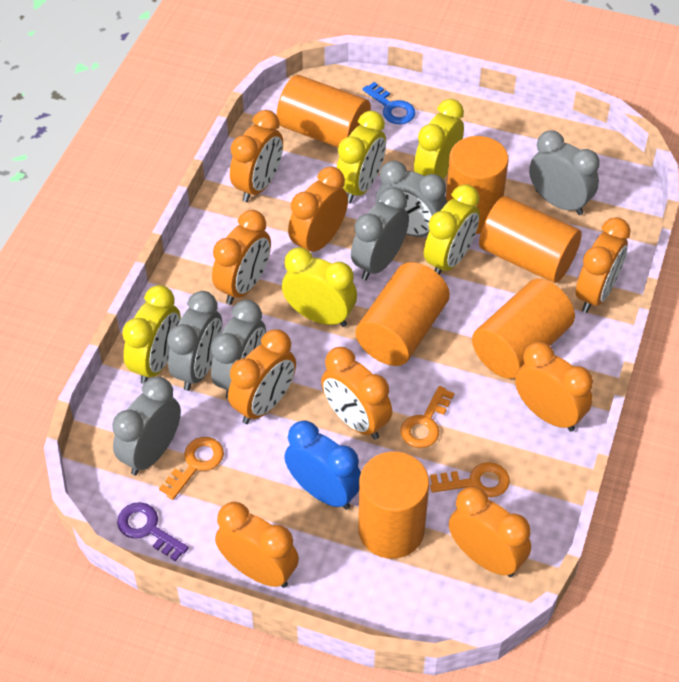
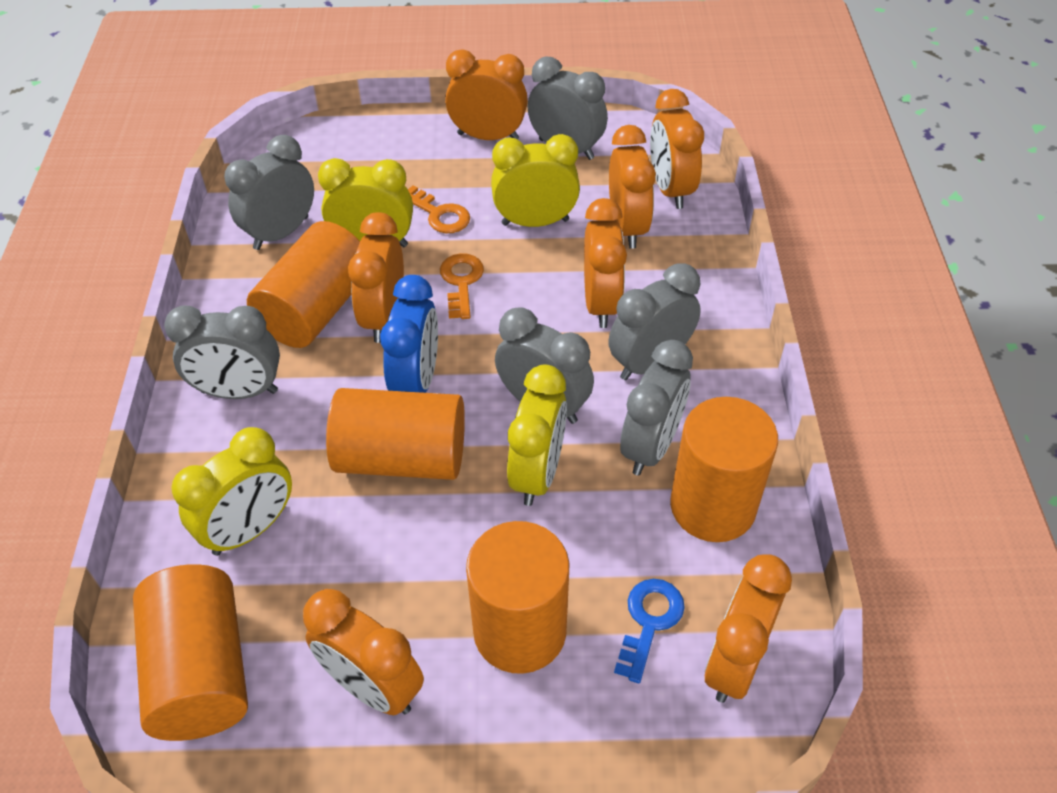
orange clock: 9 -> 7
orange cylinder: 6 -> 5
orange key: 3 -> 2
purple key: 1 -> 0
yellow clock: 5 -> 4

